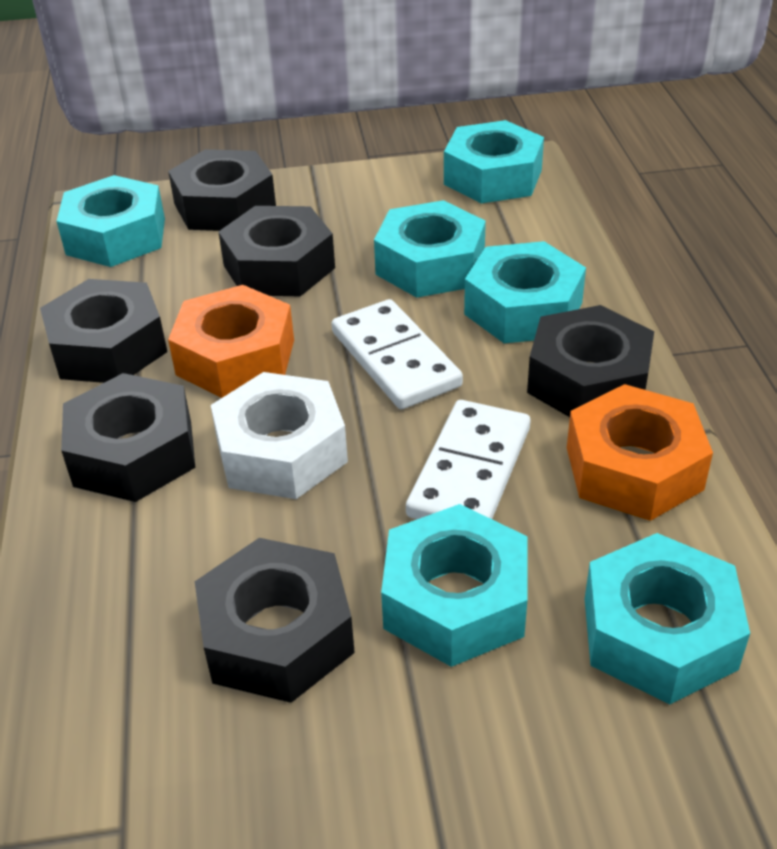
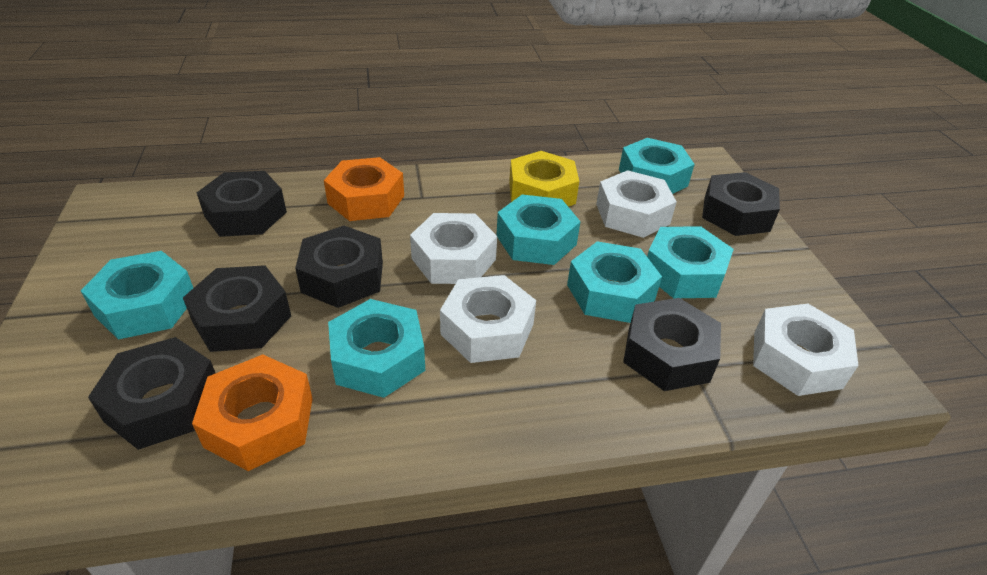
white domino: 2 -> 0
white nut: 1 -> 4
yellow nut: 0 -> 1

